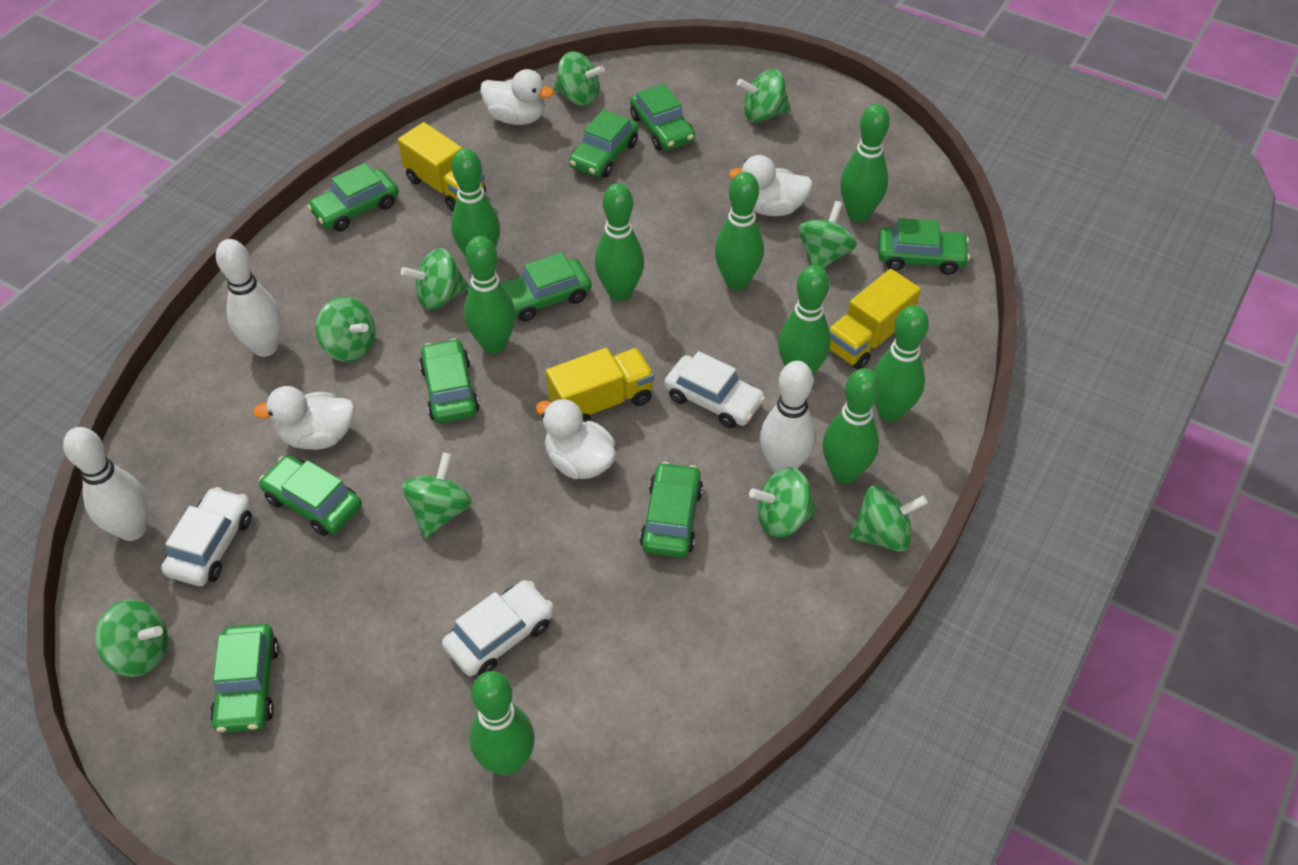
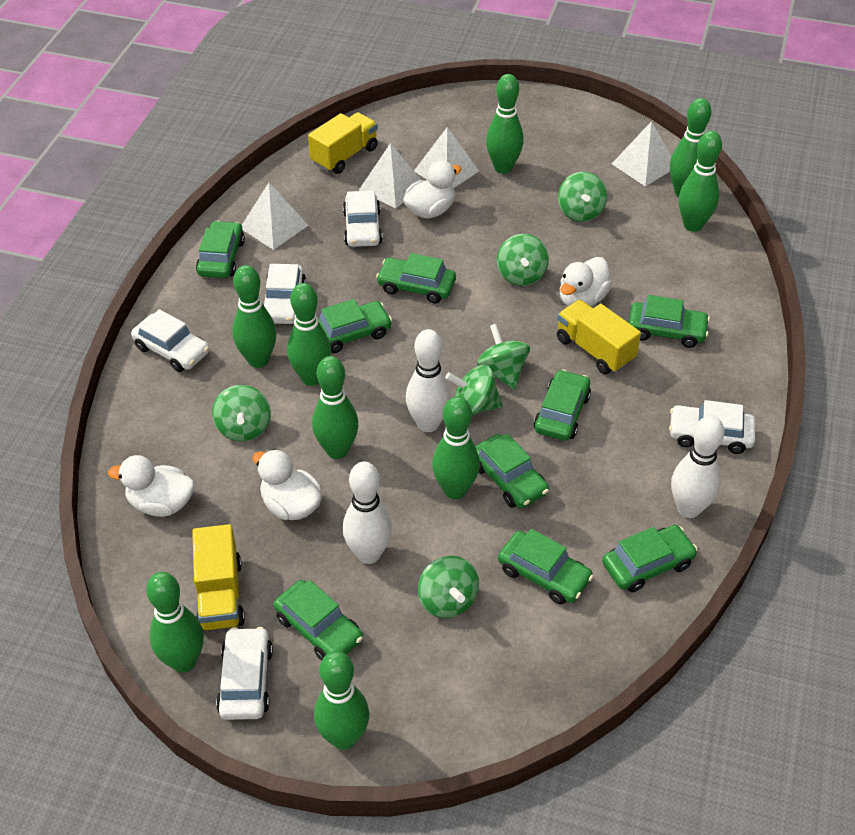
green spinning top: 9 -> 6
white car: 3 -> 5
white pyramid: 0 -> 4

